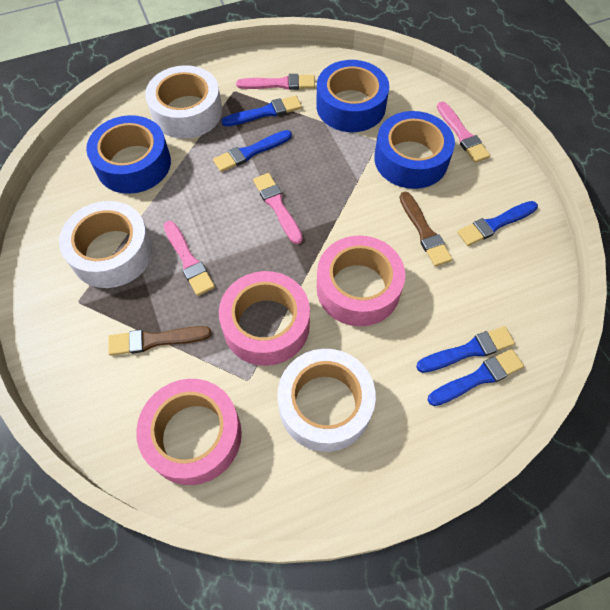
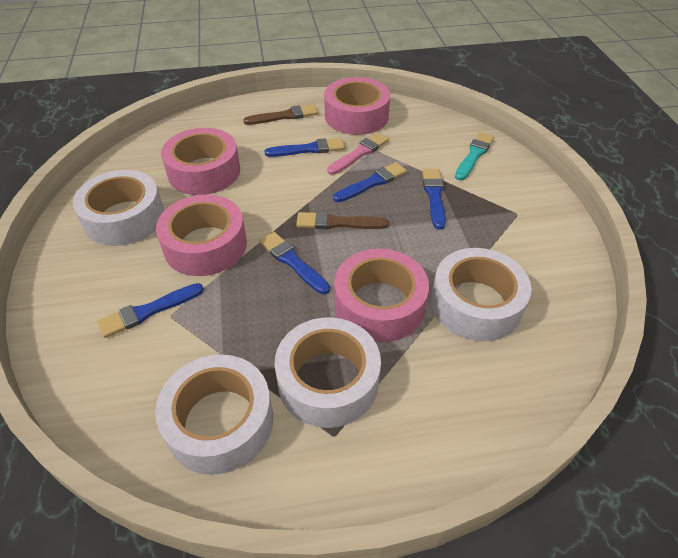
blue tape: 3 -> 0
pink brush: 4 -> 1
pink tape: 3 -> 4
turquoise brush: 0 -> 1
white tape: 3 -> 4

